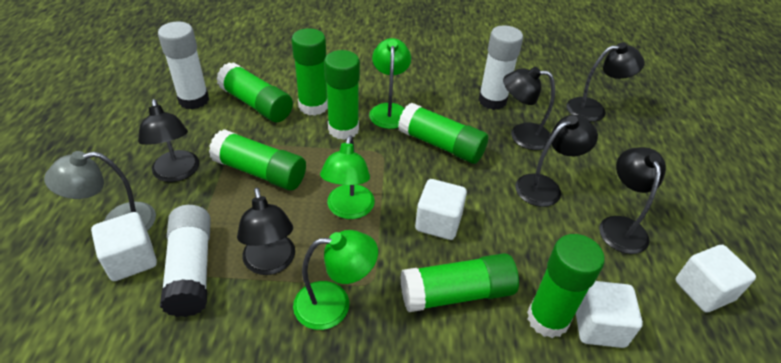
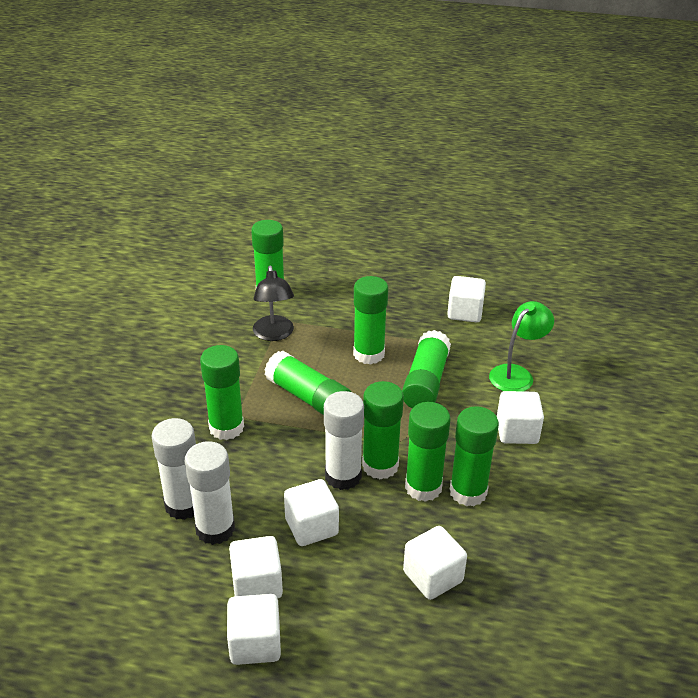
black lamp: 6 -> 1
green glue stick: 7 -> 8
green lamp: 3 -> 1
grey lamp: 1 -> 0
white cube: 4 -> 6

